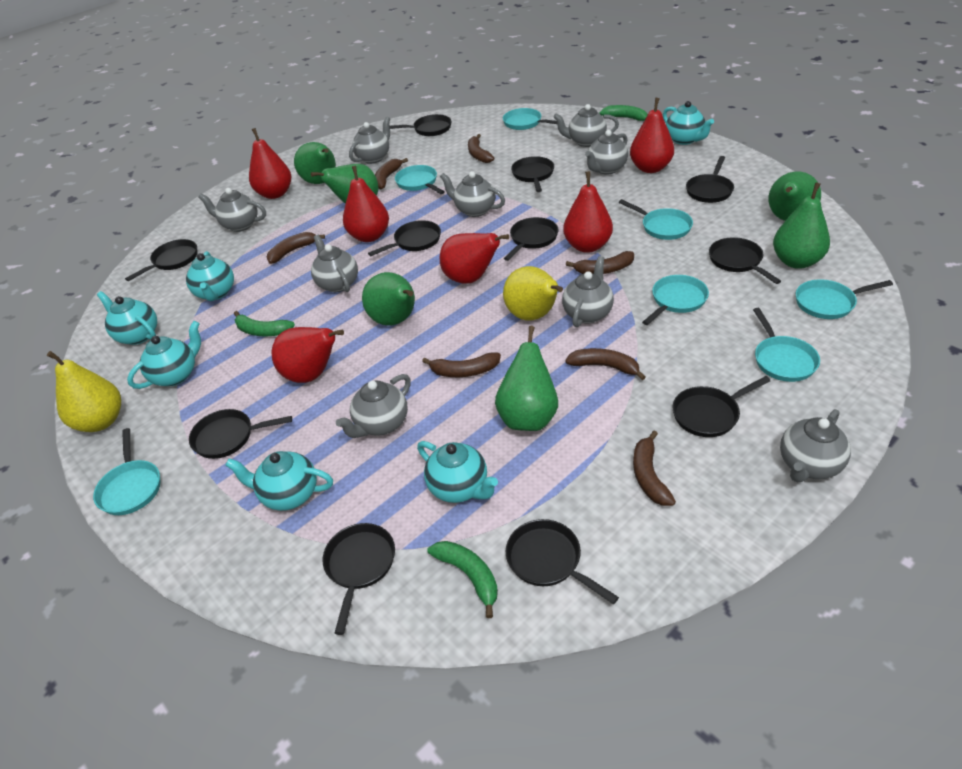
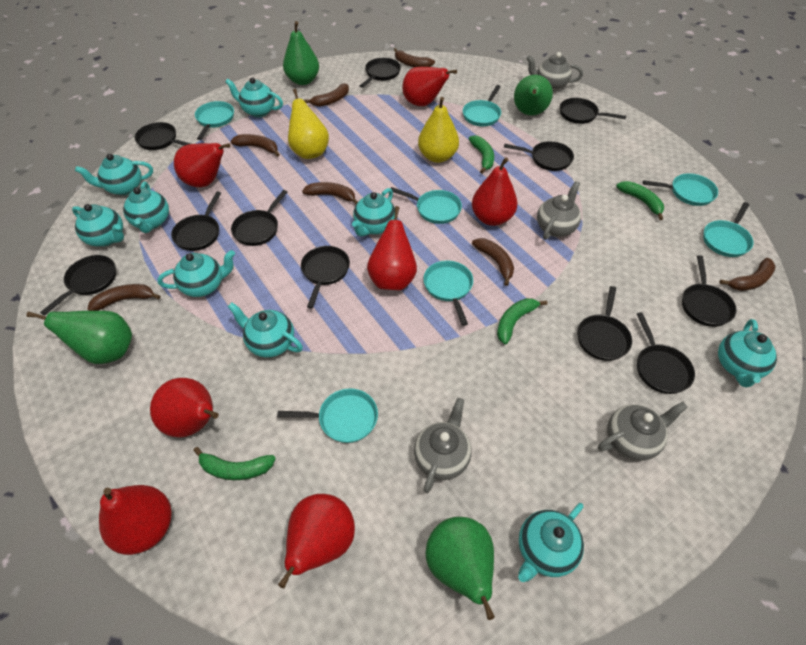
green banana: 3 -> 4
green pear: 6 -> 4
grey teapot: 9 -> 4
red pear: 6 -> 7
turquoise teapot: 6 -> 9

